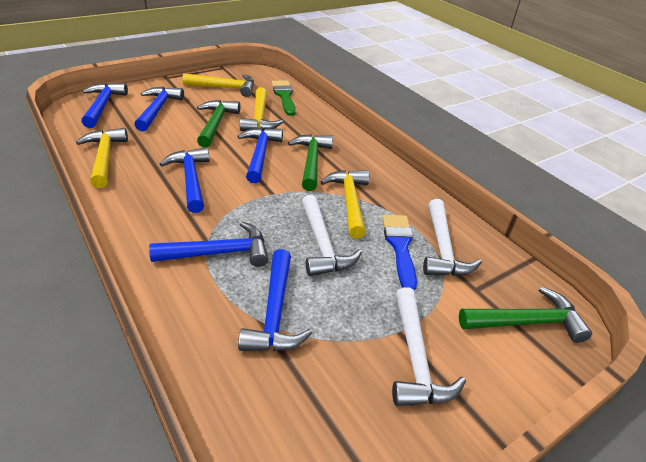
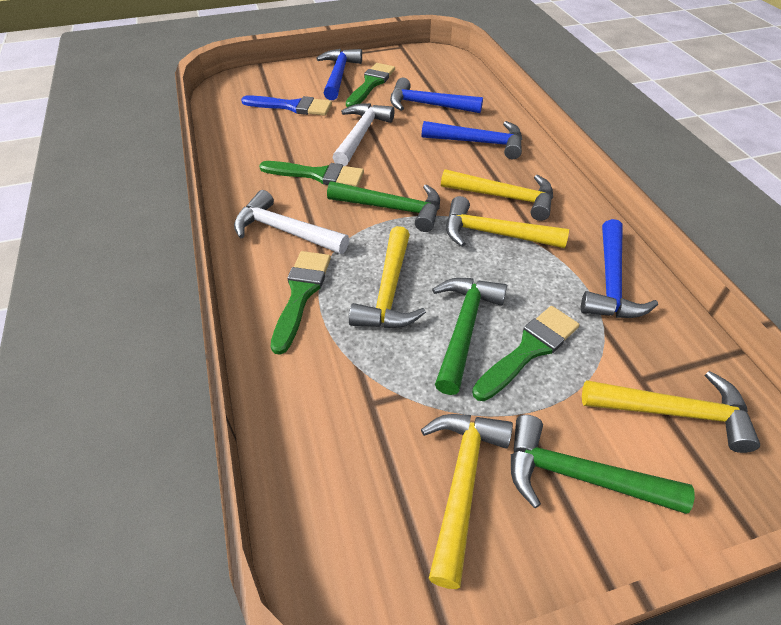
blue hammer: 6 -> 4
green brush: 1 -> 4
white hammer: 3 -> 2
yellow hammer: 4 -> 5

